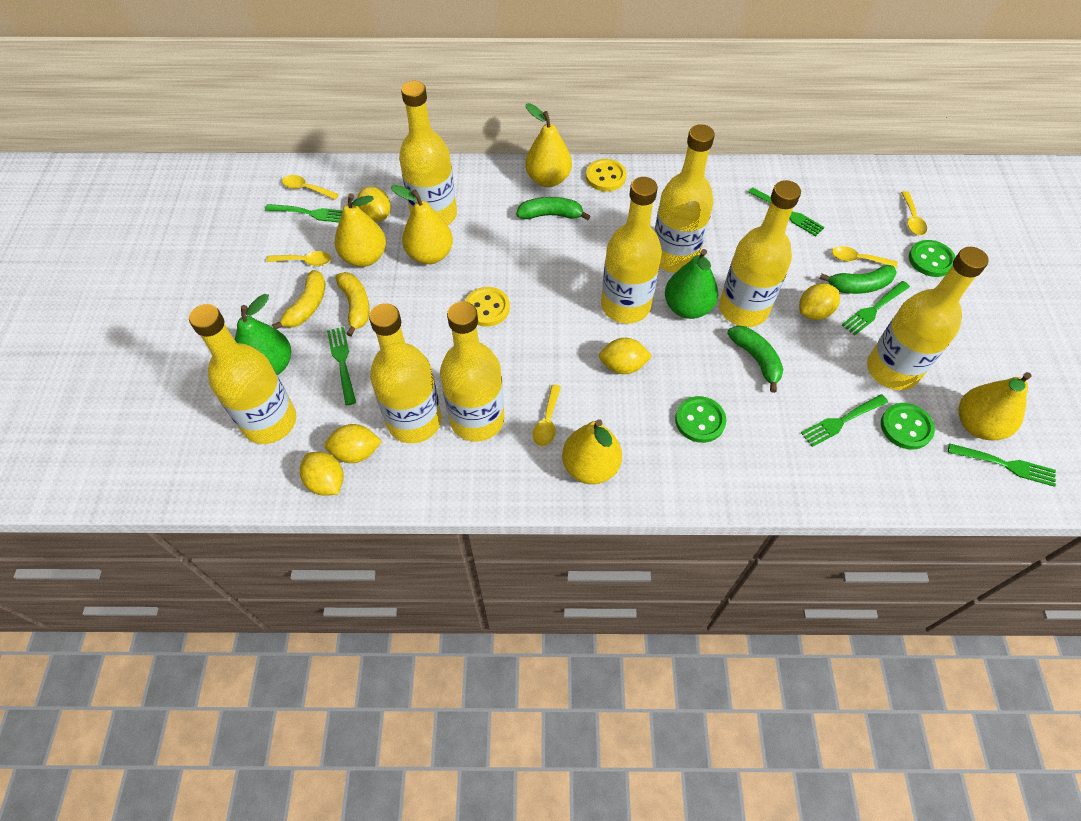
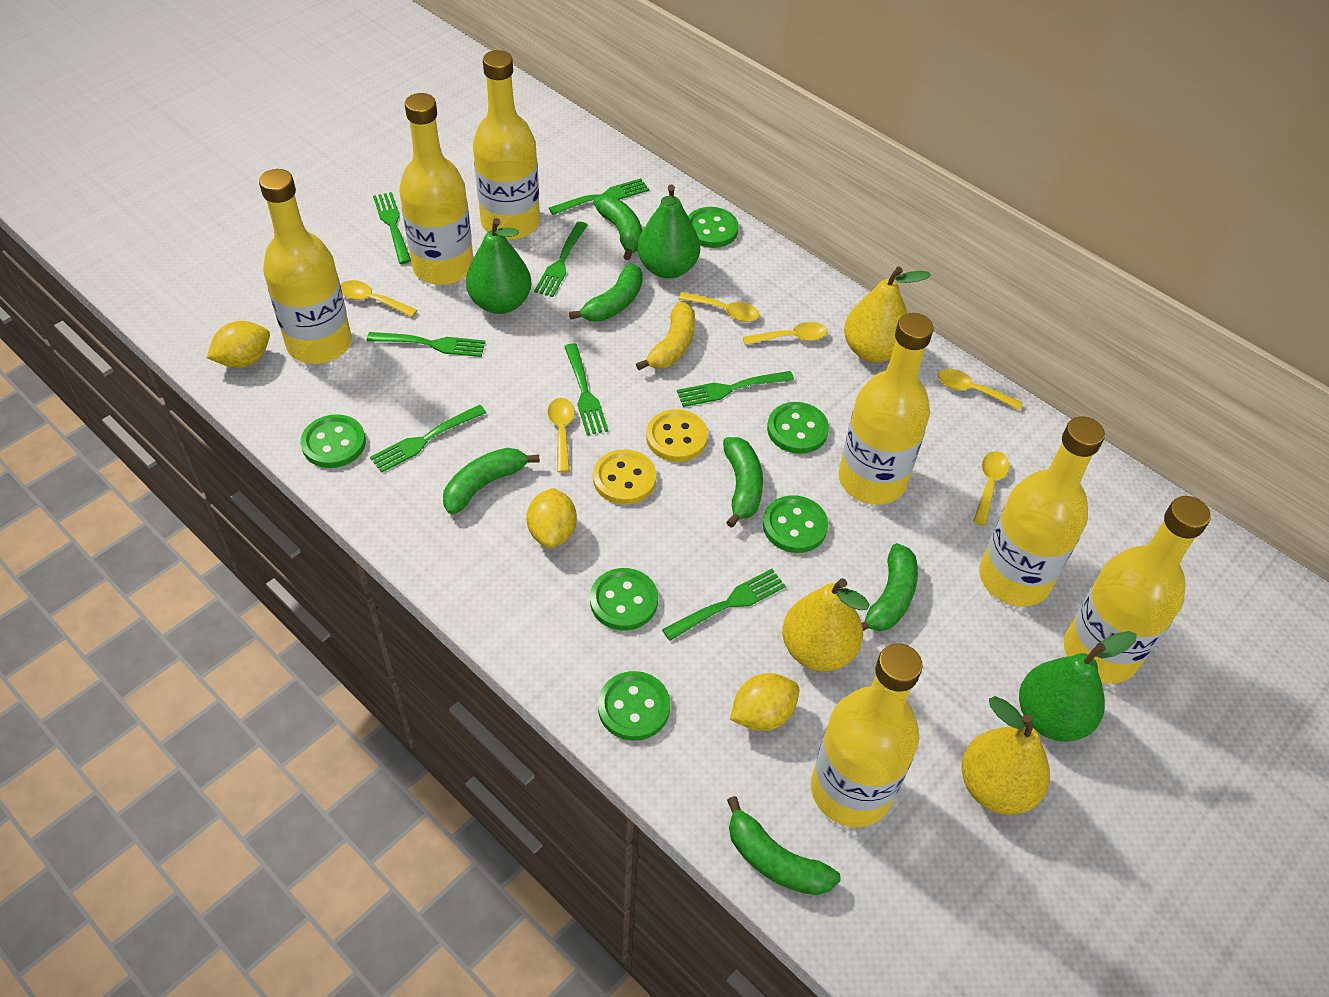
green banana: 3 -> 6
green button: 3 -> 6
green fork: 6 -> 8
green pear: 2 -> 3
yellow banana: 2 -> 1
yellow bottle: 8 -> 7
yellow lemon: 5 -> 3
yellow pear: 5 -> 3
yellow spoon: 5 -> 6

